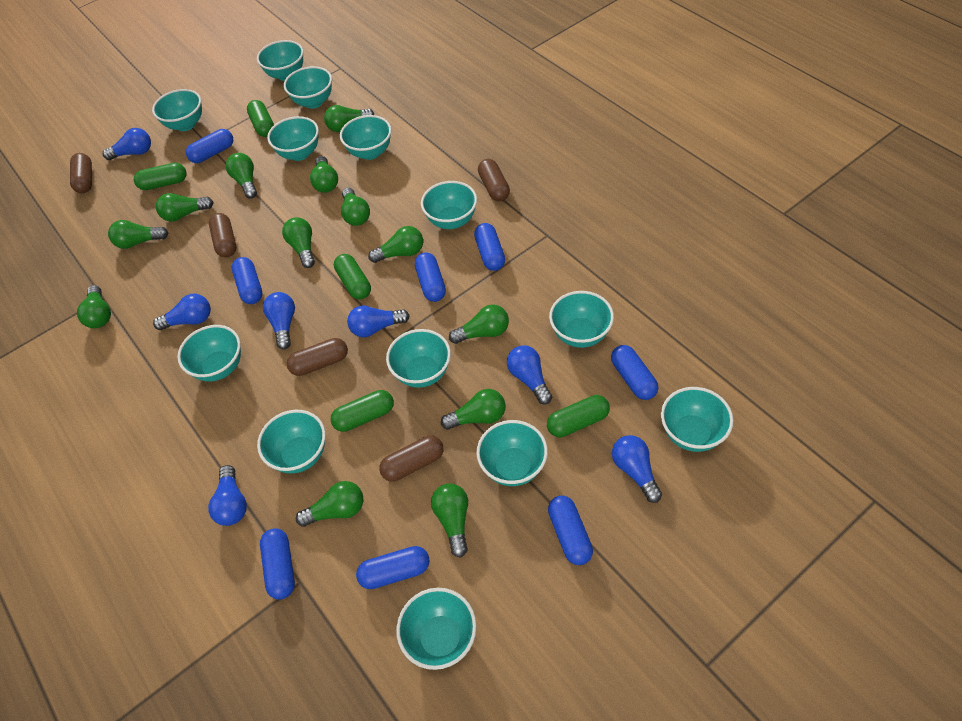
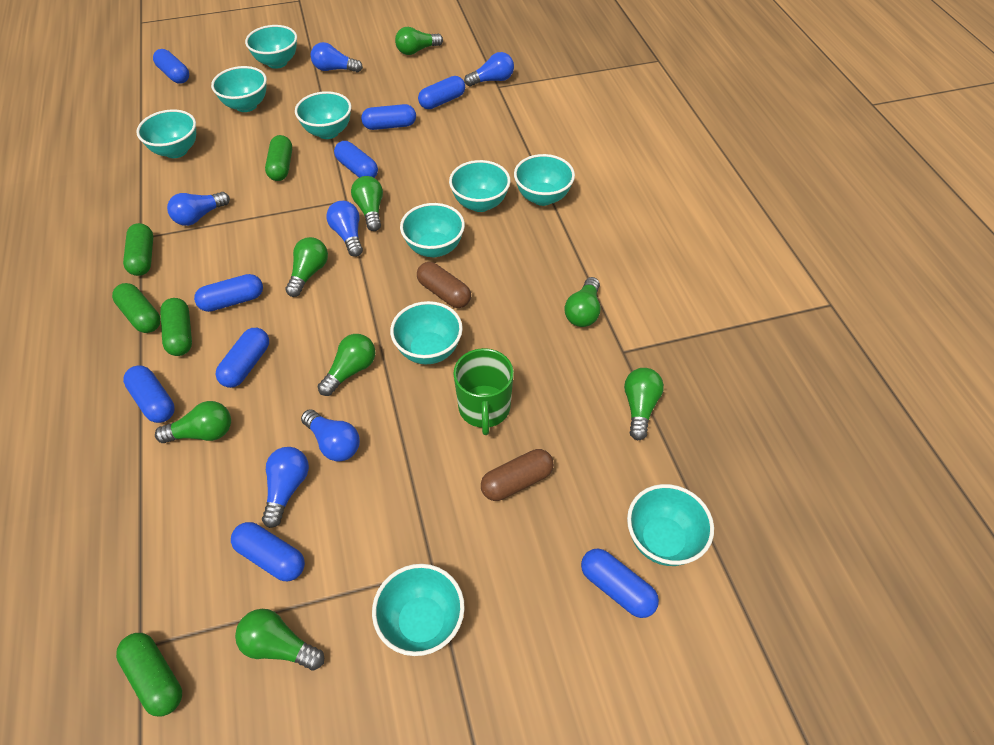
blue capsule: 8 -> 9
blue light bulb: 7 -> 6
brown capsule: 5 -> 2
green light bulb: 13 -> 8
green mug: 0 -> 1
turquoise bowl: 13 -> 10

